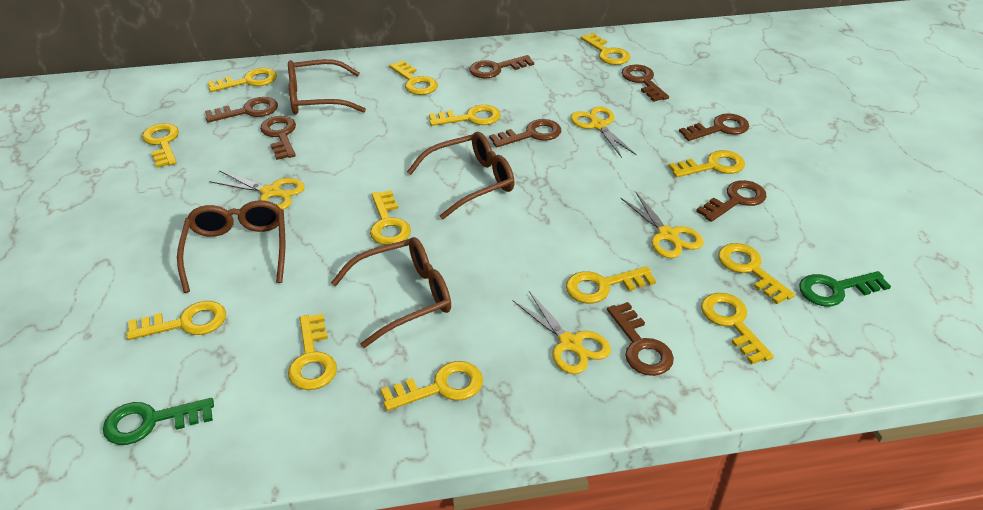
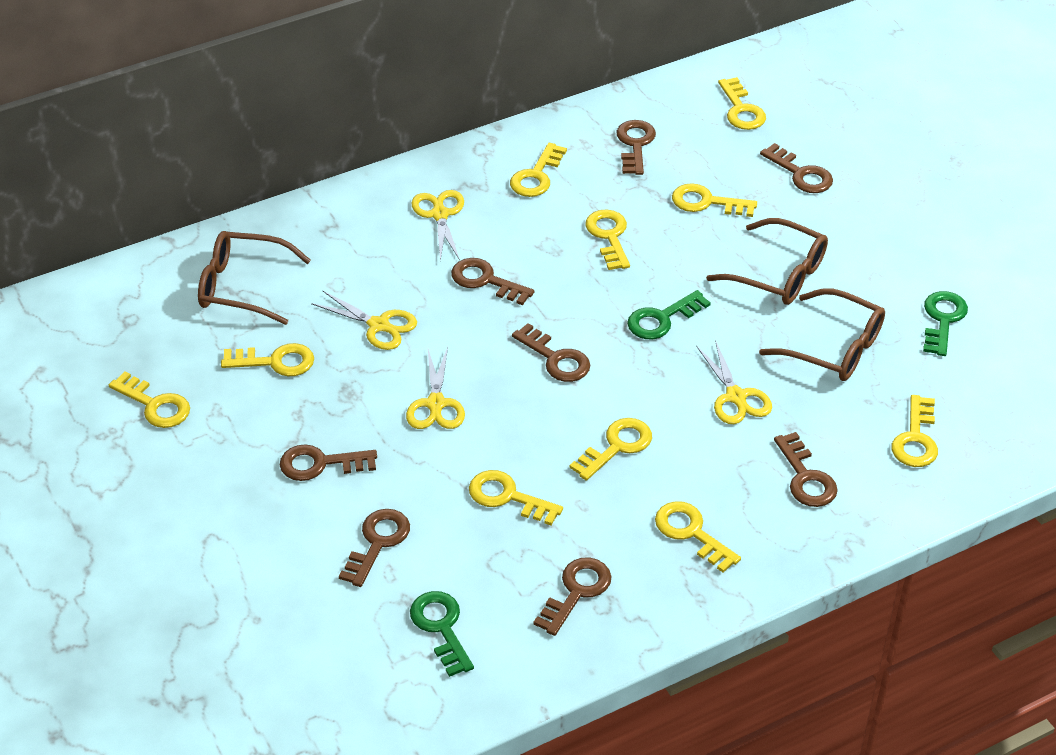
brown glasses: 4 -> 3
green key: 2 -> 3
yellow key: 13 -> 10

